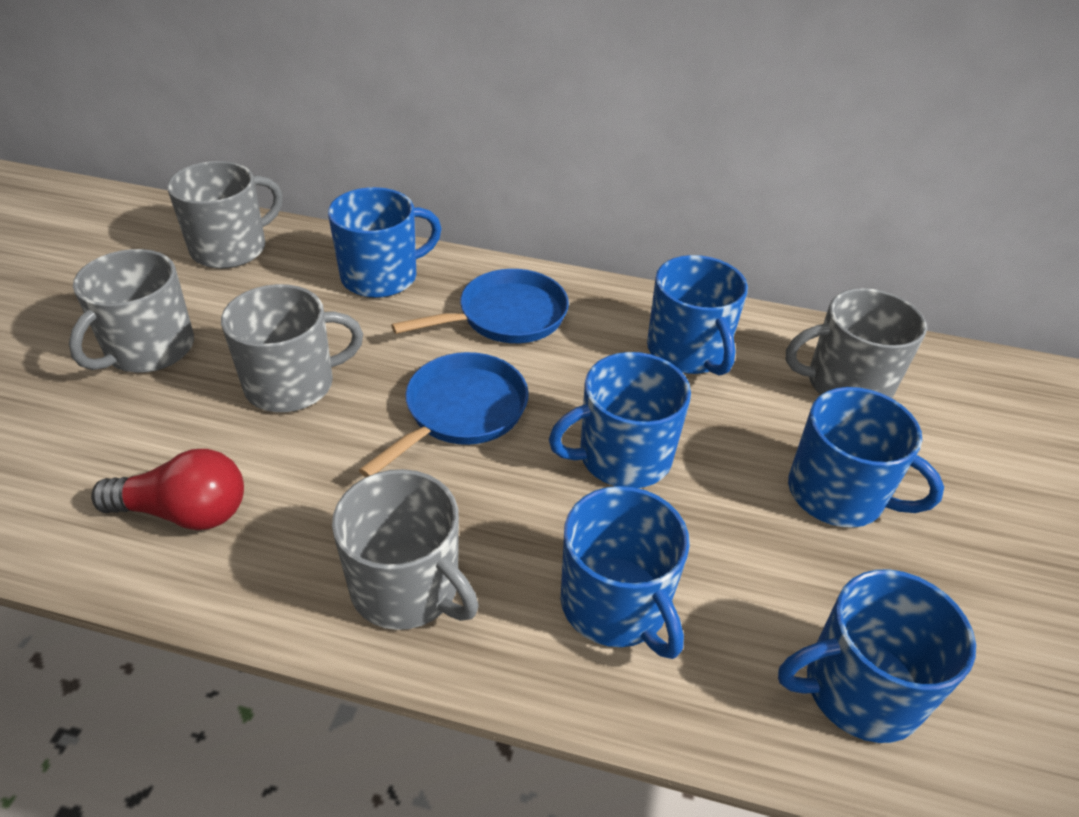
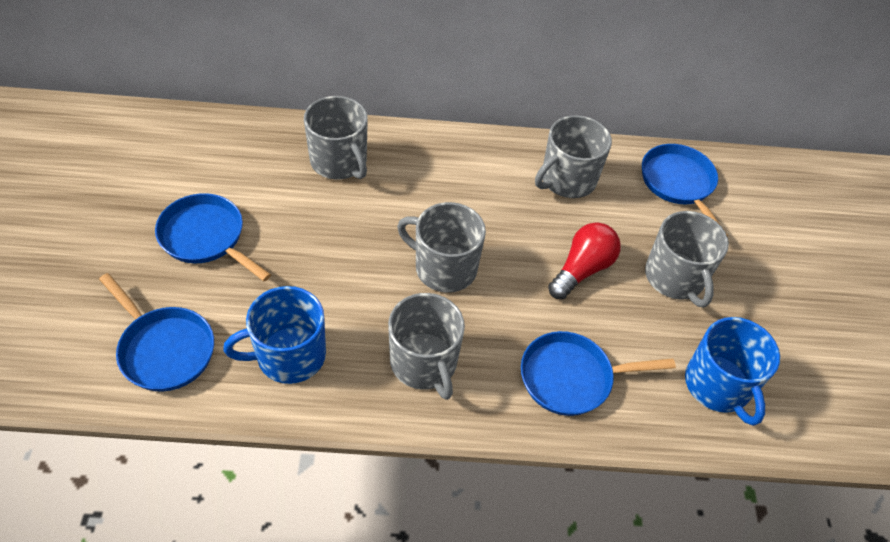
blue mug: 6 -> 2
blue pan: 2 -> 4

